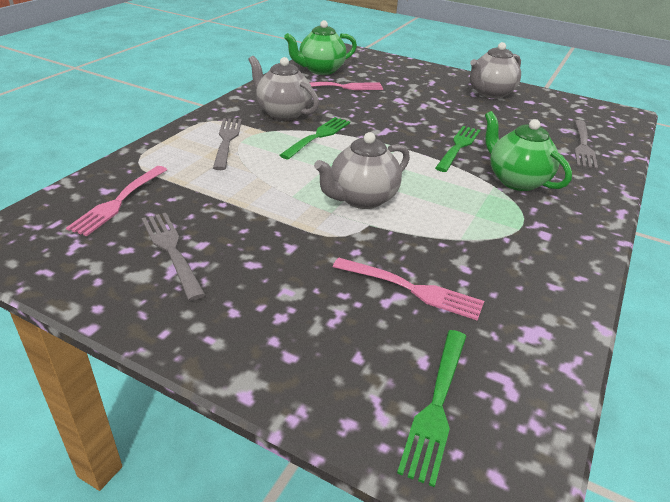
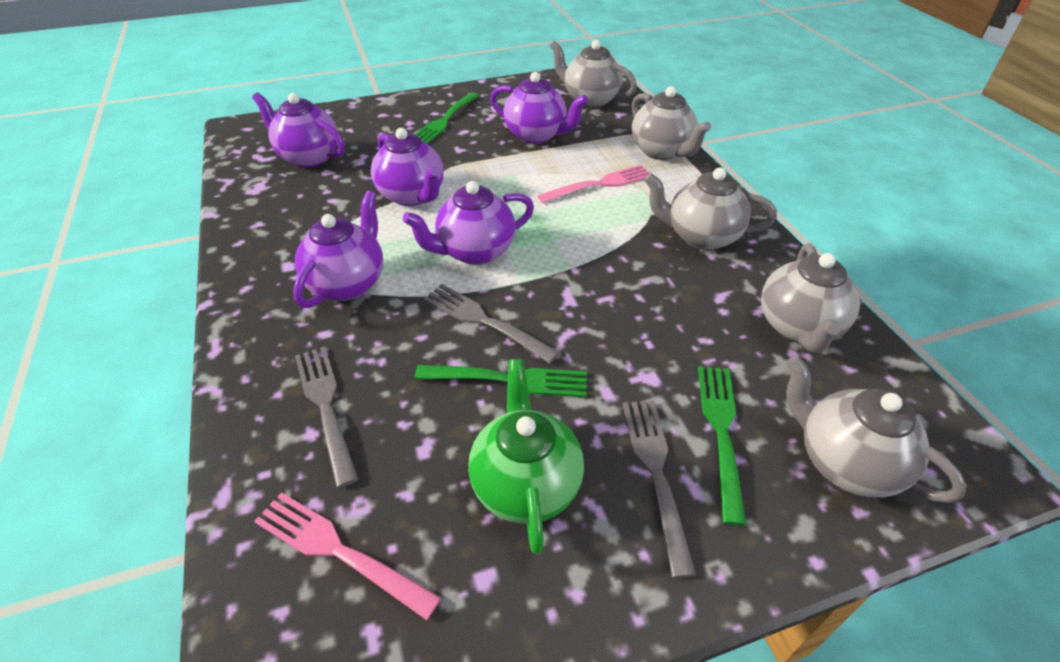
green teapot: 2 -> 1
grey teapot: 3 -> 5
pink fork: 3 -> 2
purple teapot: 0 -> 5

